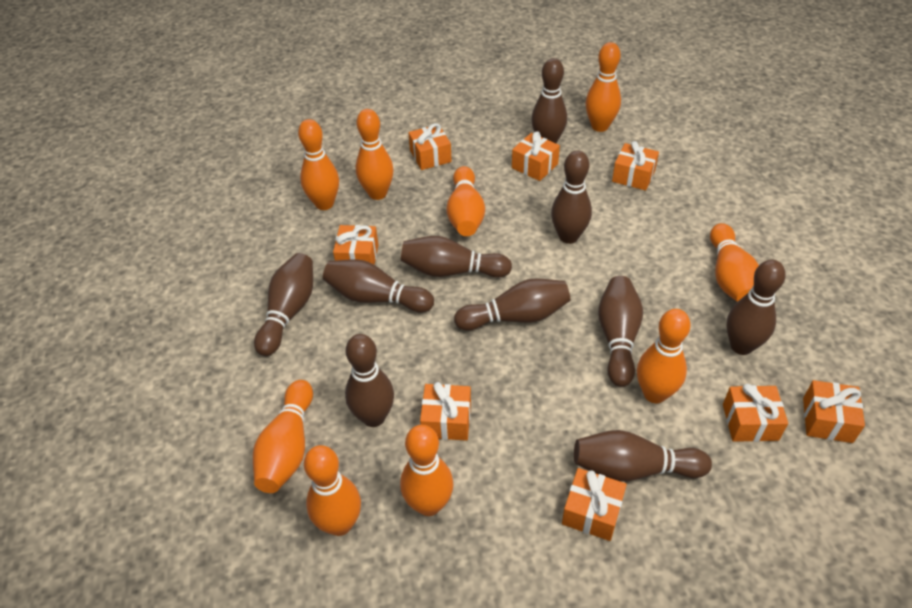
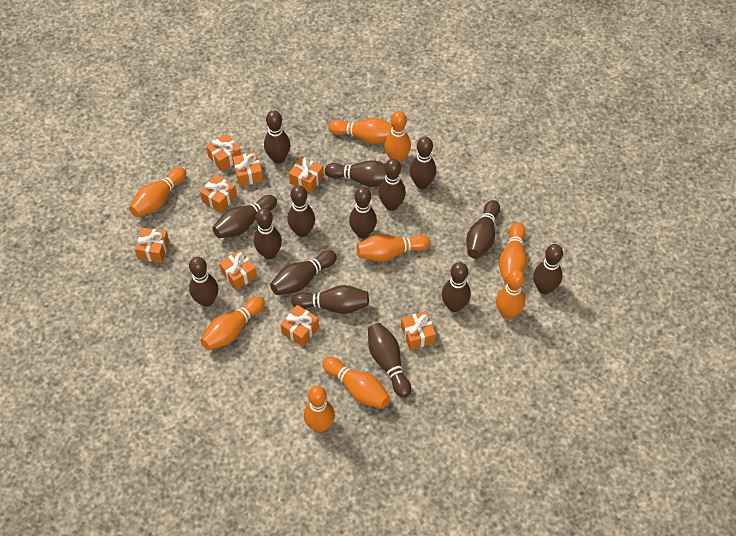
brown bowling pin: 10 -> 15

